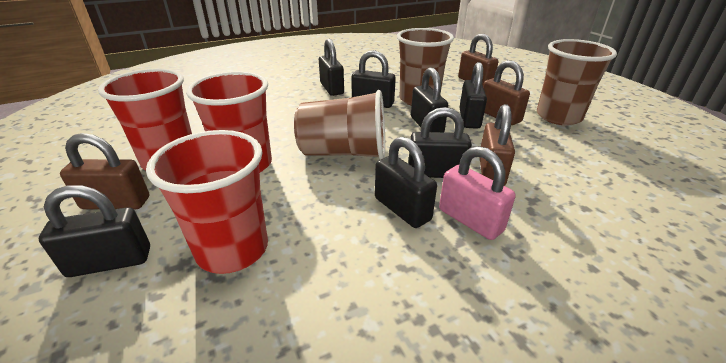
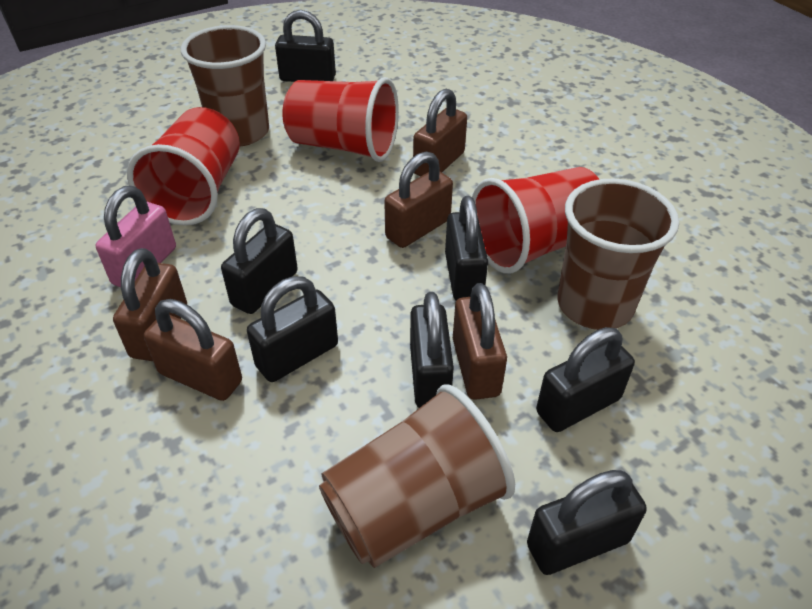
brown padlock: 4 -> 5

